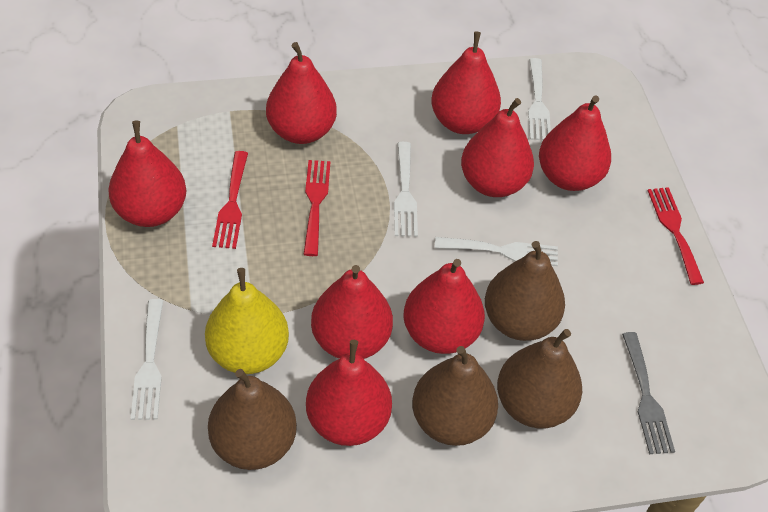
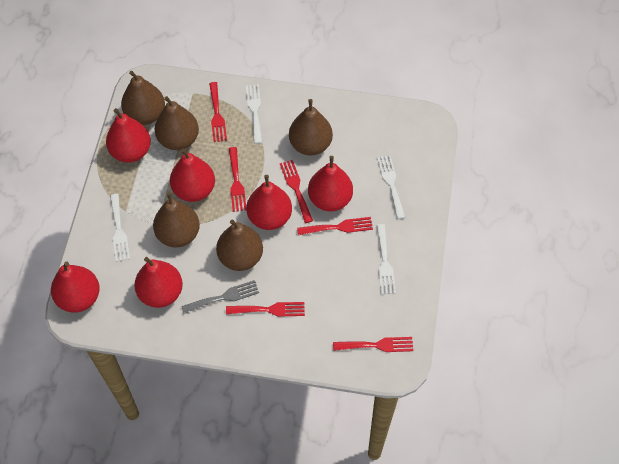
brown pear: 4 -> 5
red fork: 3 -> 6
red pear: 8 -> 6
yellow pear: 1 -> 0

